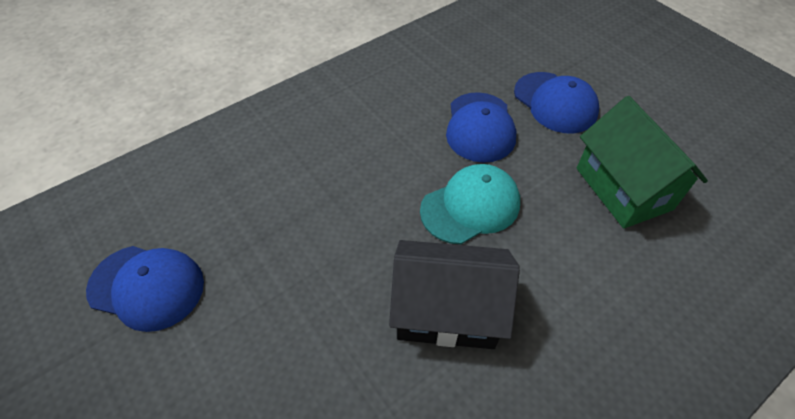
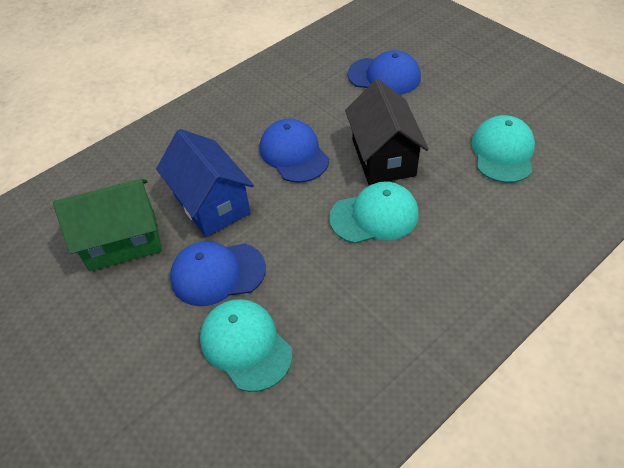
blue house: 0 -> 1
turquoise cap: 1 -> 3

